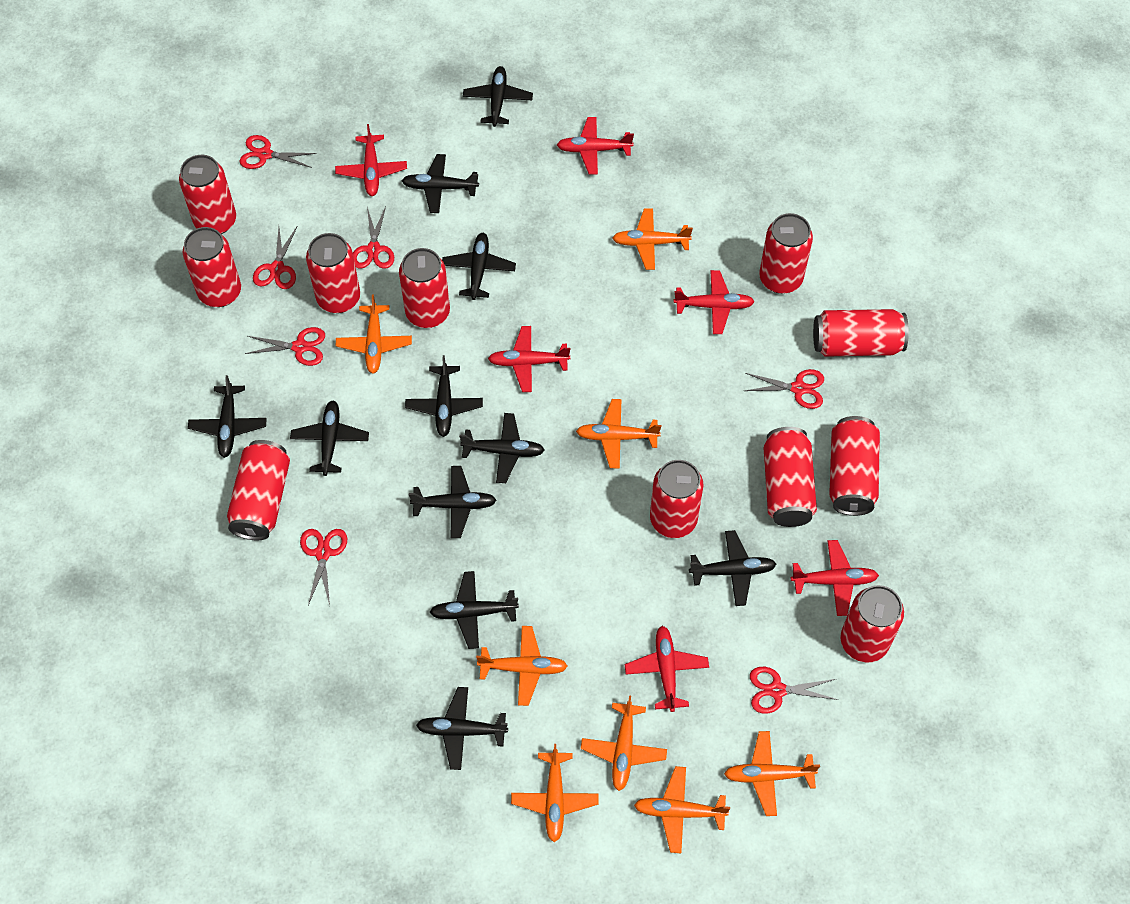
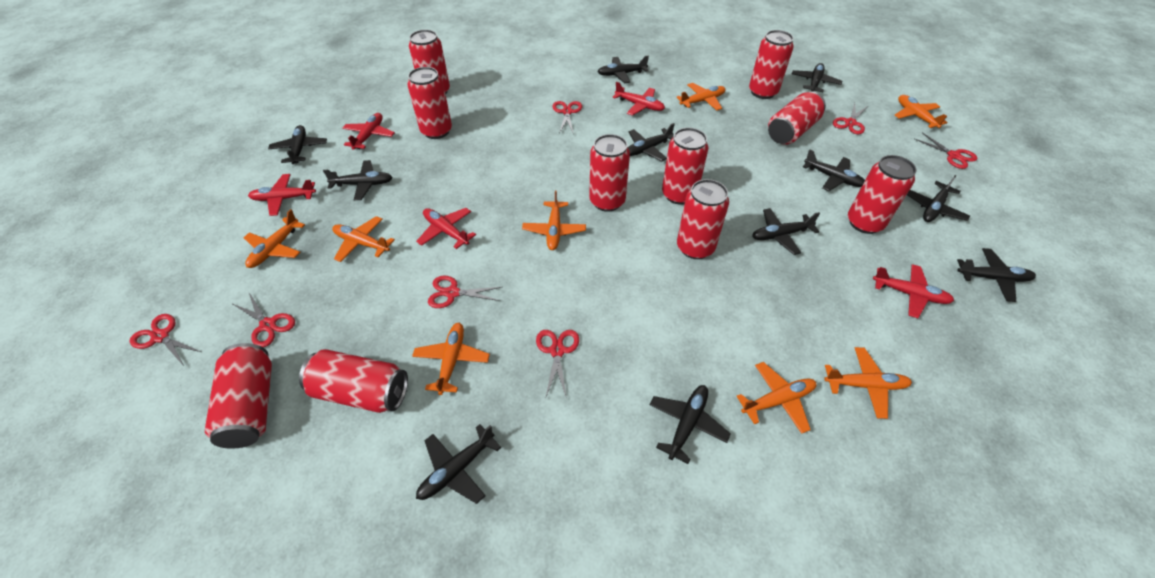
red can: 11 -> 10
red plane: 6 -> 5

